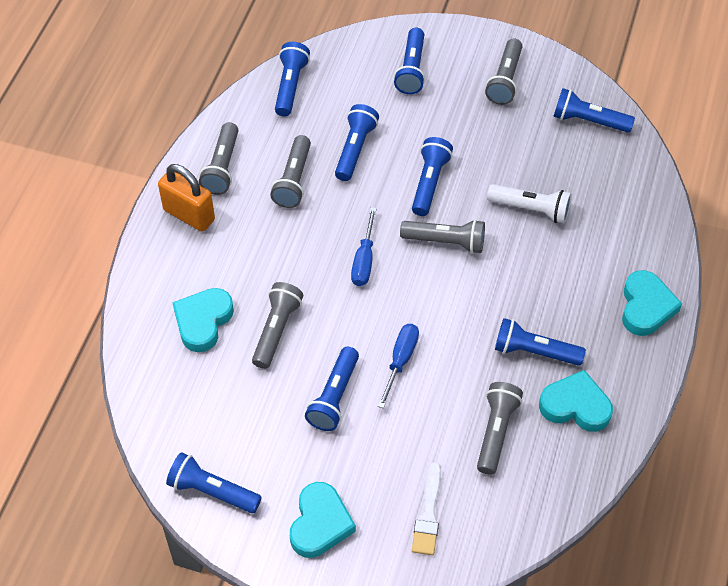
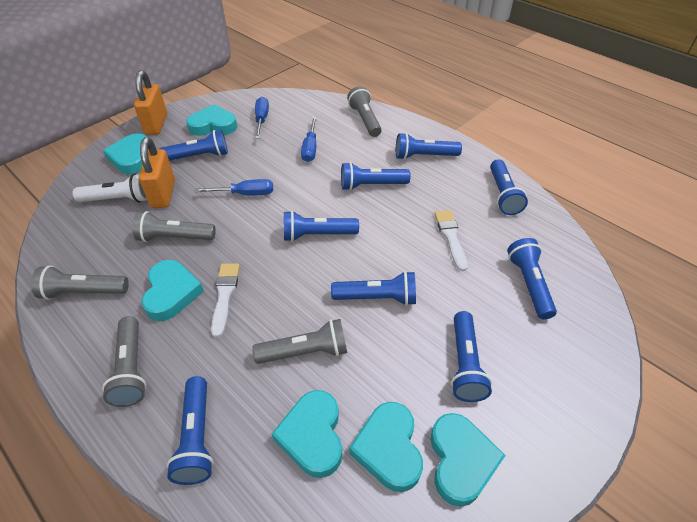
blue flashlight: 8 -> 9
blue screwdriver: 2 -> 3
grey flashlight: 6 -> 5
orange padlock: 1 -> 2
turquoise heart: 4 -> 6
white brush: 1 -> 2

